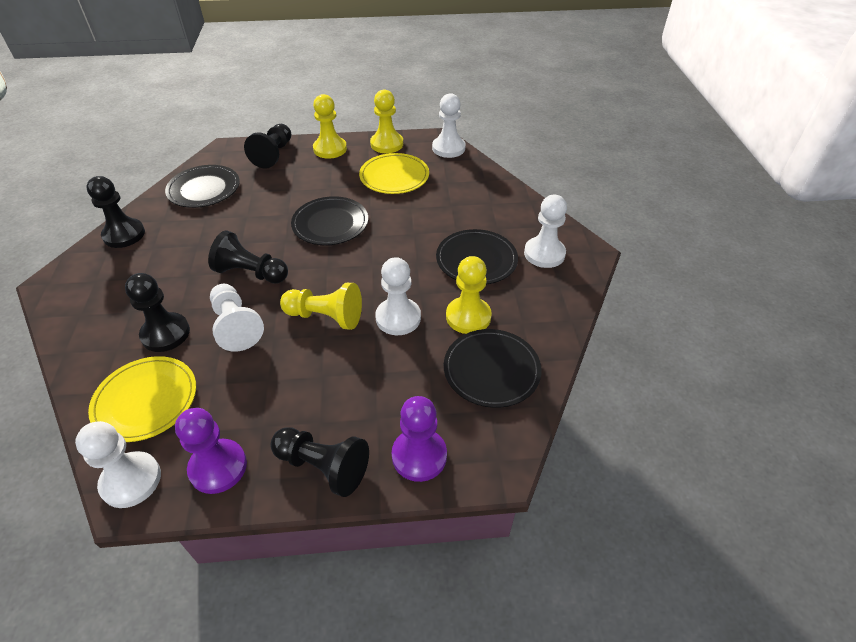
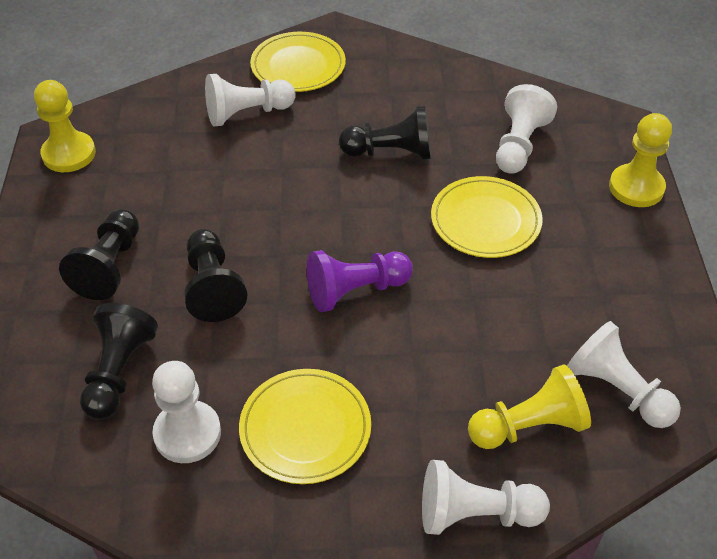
black pawn: 5 -> 4
black plate: 4 -> 0
purple pawn: 2 -> 1
yellow pawn: 4 -> 3
yellow plate: 2 -> 3

